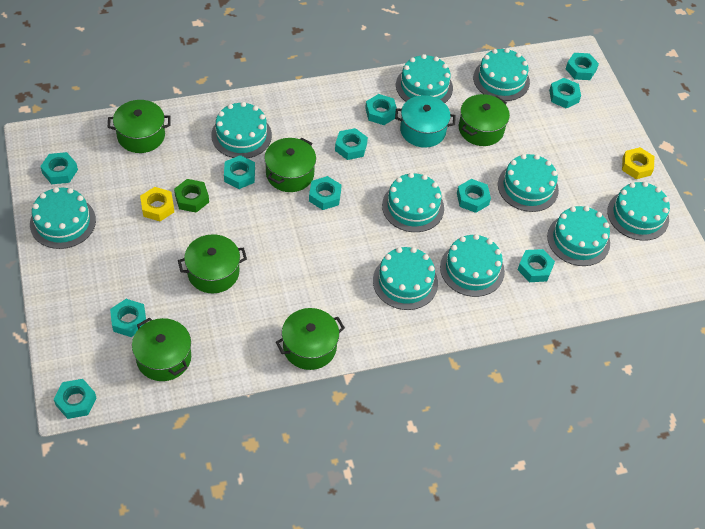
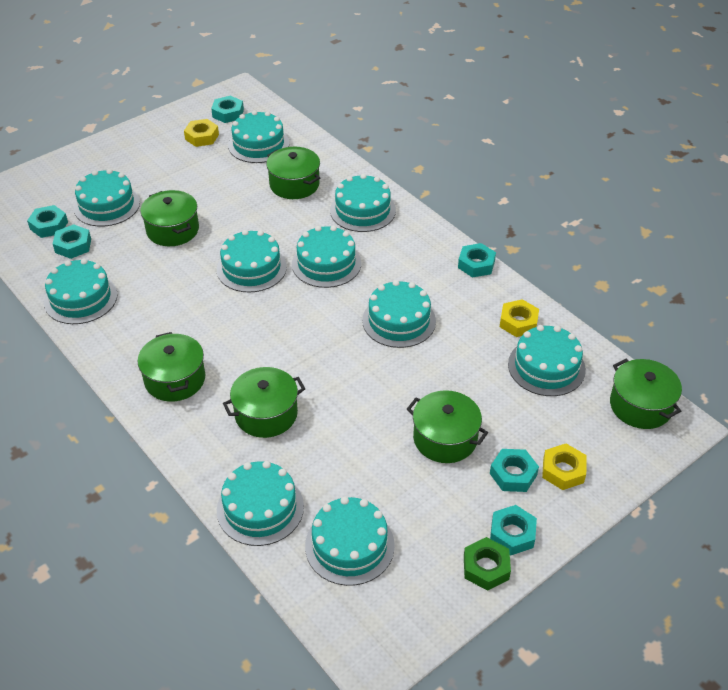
turquoise nut: 11 -> 6
turquoise pot: 1 -> 0
yellow nut: 2 -> 3

